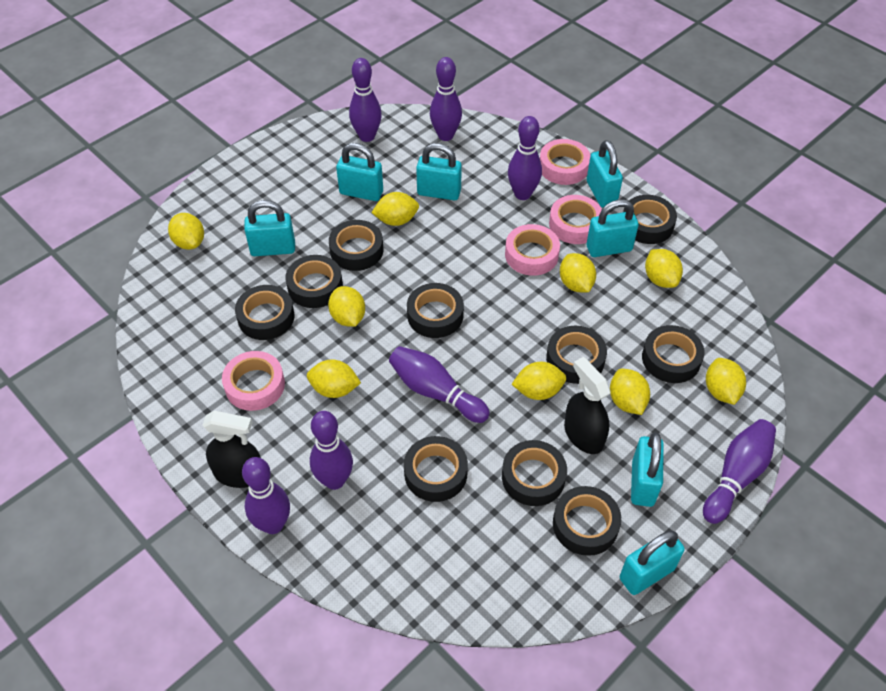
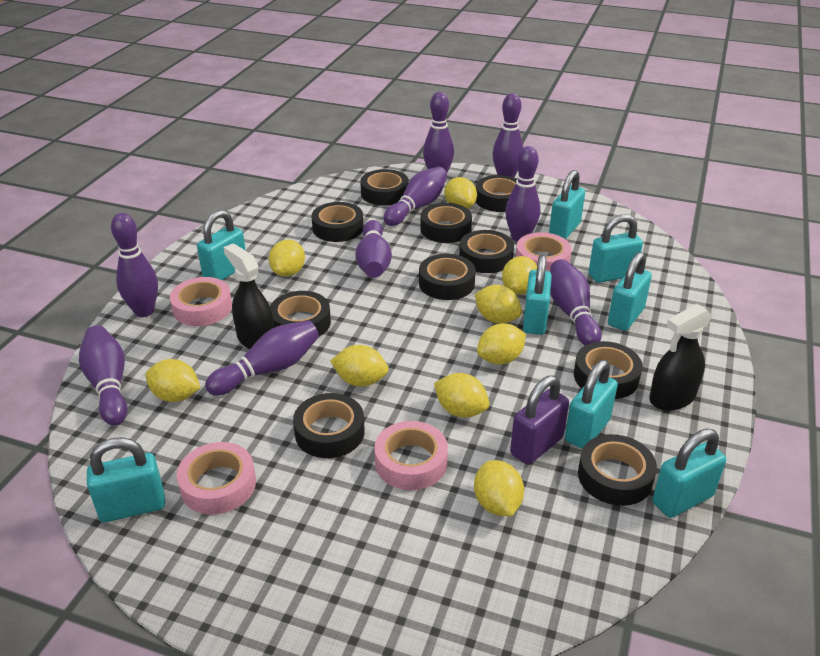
purple bowling pin: 7 -> 9
purple padlock: 0 -> 1
turquoise padlock: 7 -> 8

